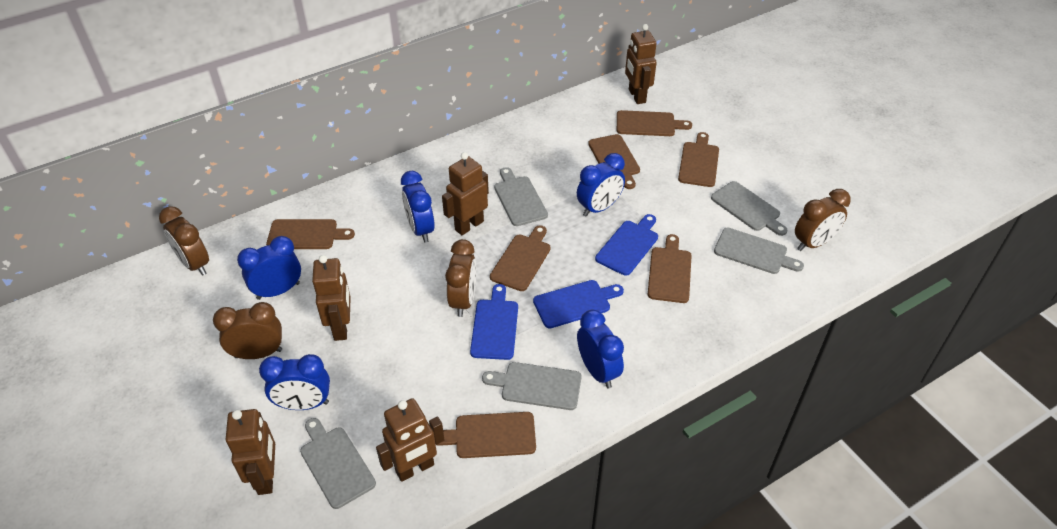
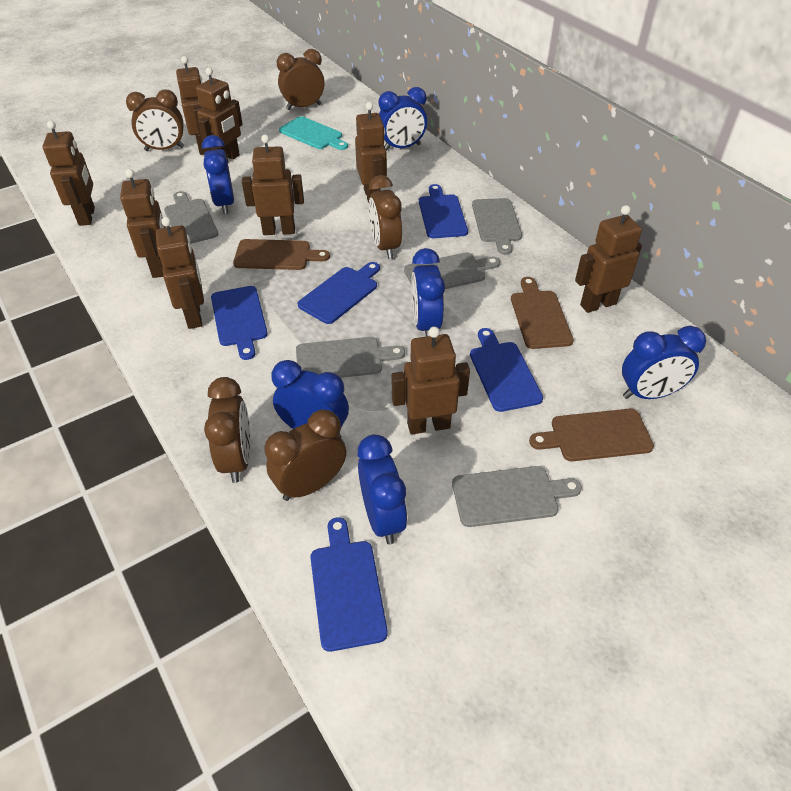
blue clock: 5 -> 6
blue cutting board: 3 -> 5
brown clock: 4 -> 5
brown cutting board: 7 -> 3
brown robot: 5 -> 9
turquoise cutting board: 0 -> 1

